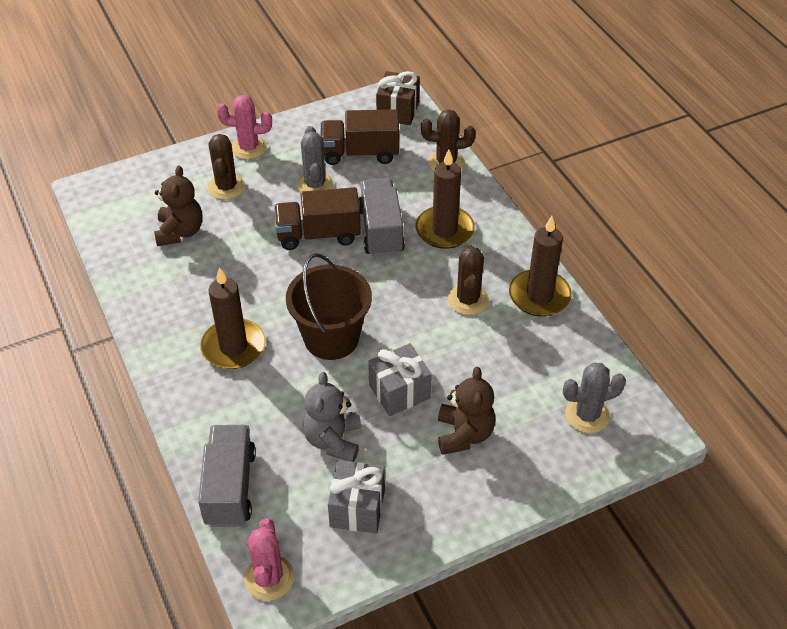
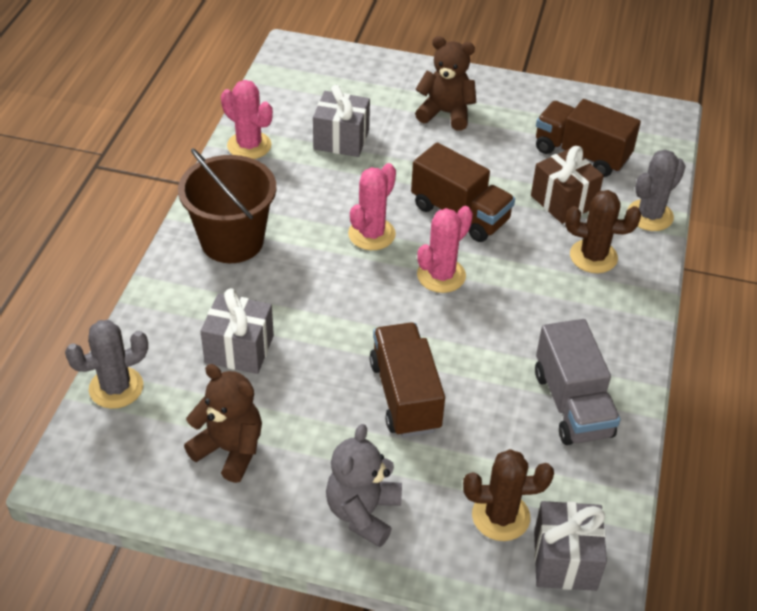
brown cactus: 3 -> 2
brown candle: 3 -> 0
brown truck: 2 -> 3
grey gift: 2 -> 3
grey truck: 2 -> 1
pink cactus: 2 -> 3

